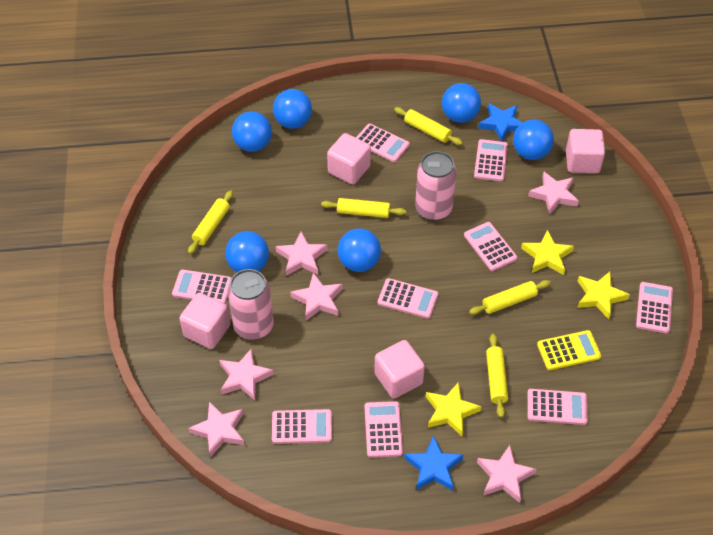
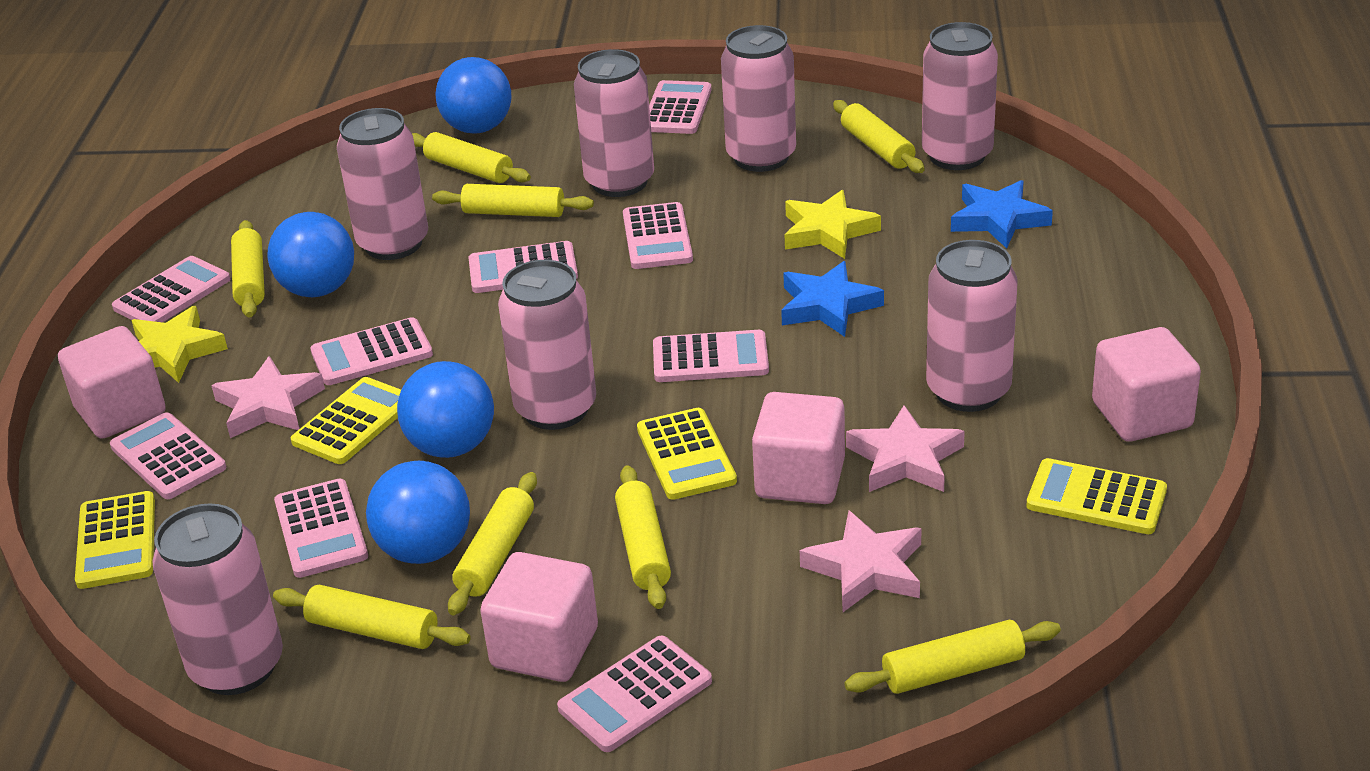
blue ball: 6 -> 4
pink can: 2 -> 7
pink star: 6 -> 3
yellow calculator: 1 -> 4
yellow rolling pin: 5 -> 8
yellow star: 3 -> 2

